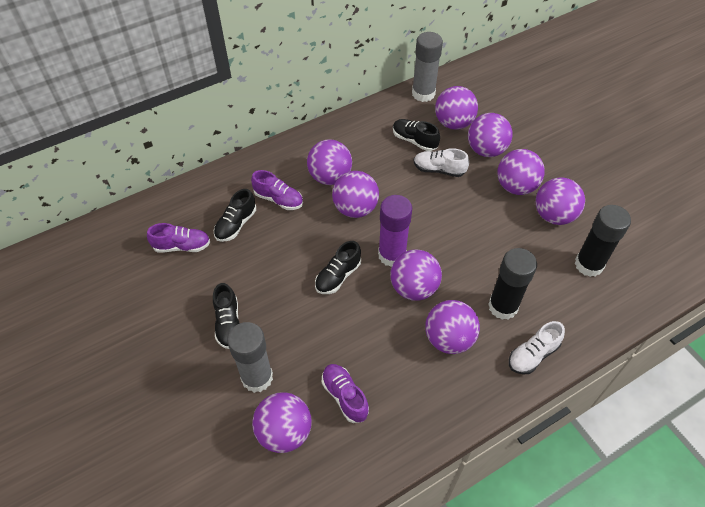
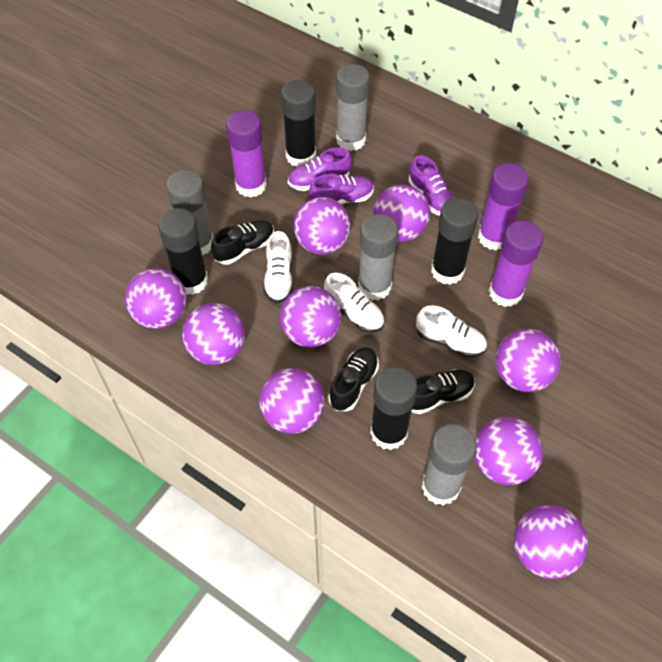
black glue stick: 2 -> 4
black shoe: 4 -> 3
grey glue stick: 2 -> 4
purple glue stick: 1 -> 3
white shoe: 2 -> 3

